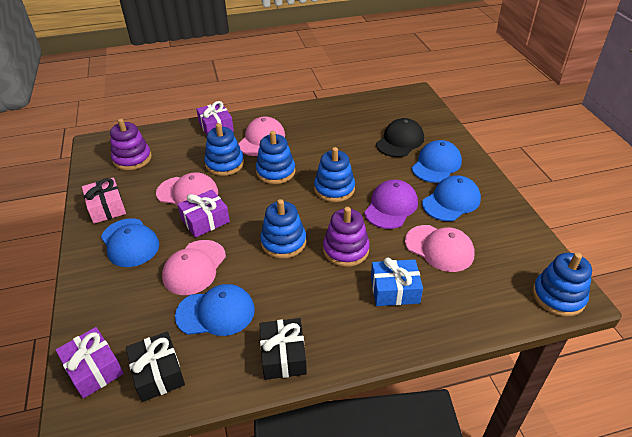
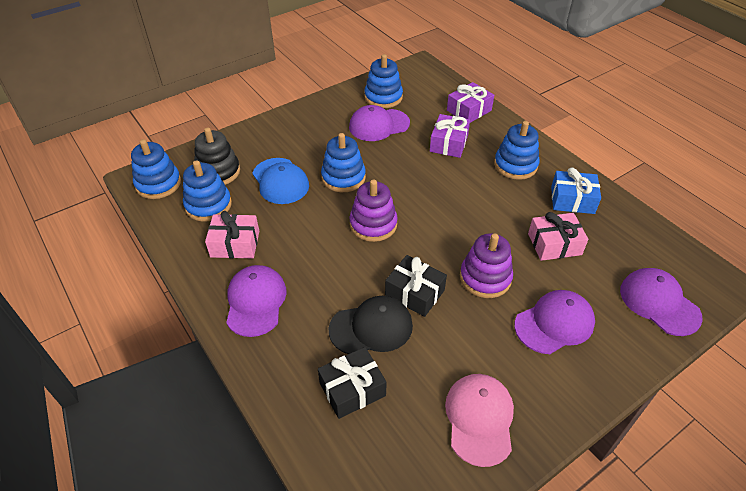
black stacking toy: 0 -> 1
blue cap: 4 -> 1
pink cap: 4 -> 1
pink gift: 1 -> 2
purple cap: 1 -> 4
purple gift: 3 -> 2

